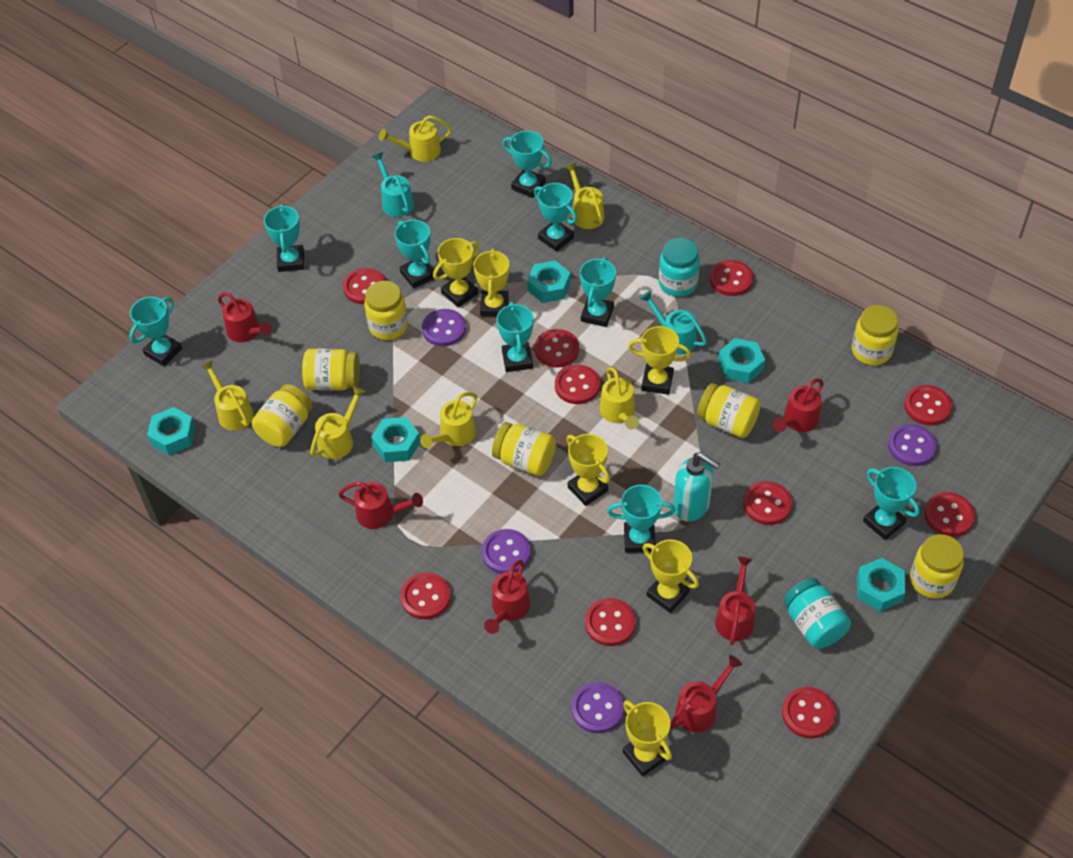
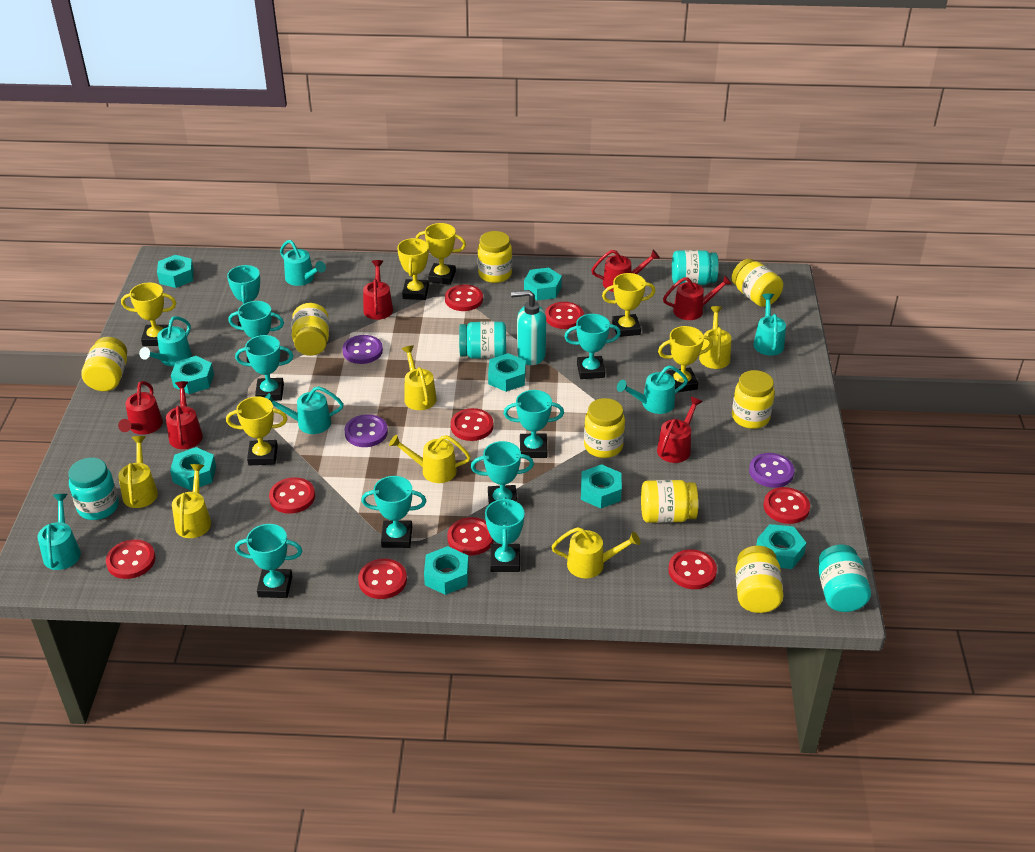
purple button: 4 -> 3
red button: 10 -> 9
turquoise jar: 2 -> 4
turquoise nut: 5 -> 8
turquoise watering can: 2 -> 6
yellow jar: 7 -> 8

